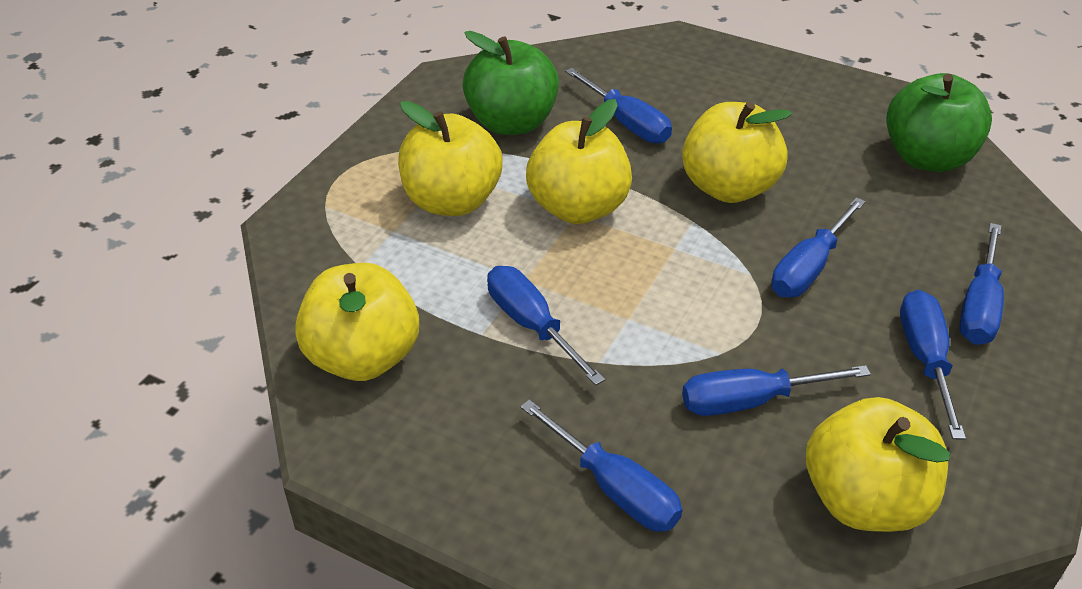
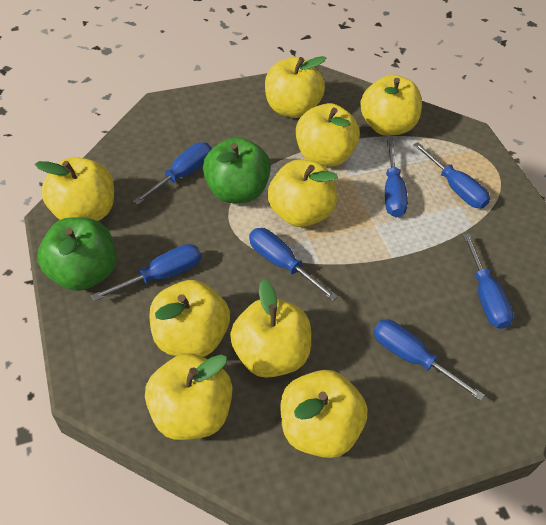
yellow apple: 5 -> 9

